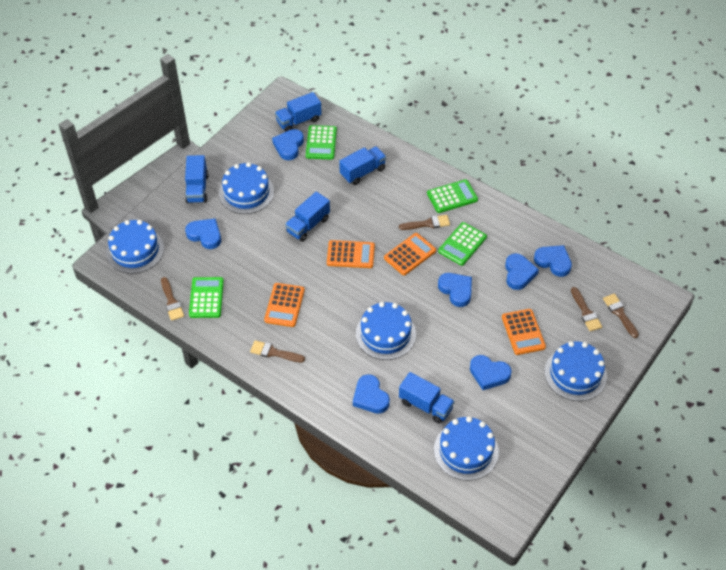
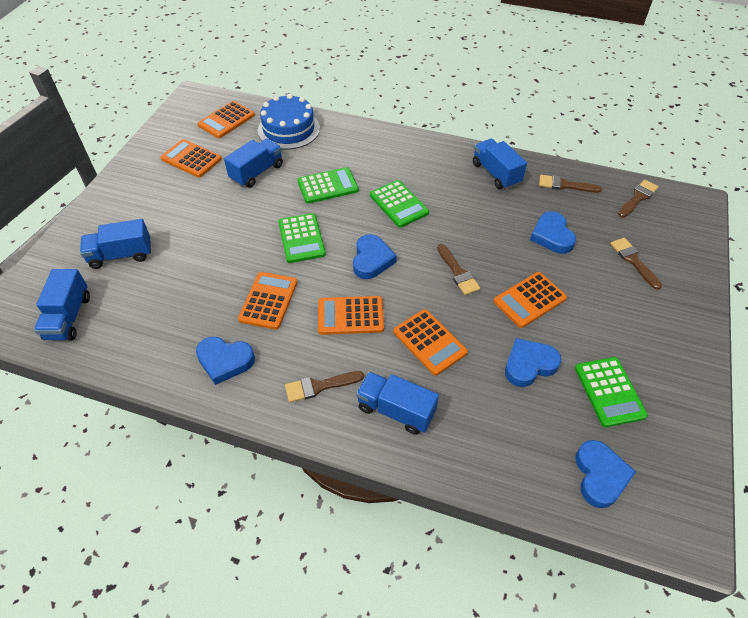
blue cake: 5 -> 1
blue heart: 7 -> 5
orange calculator: 4 -> 6

